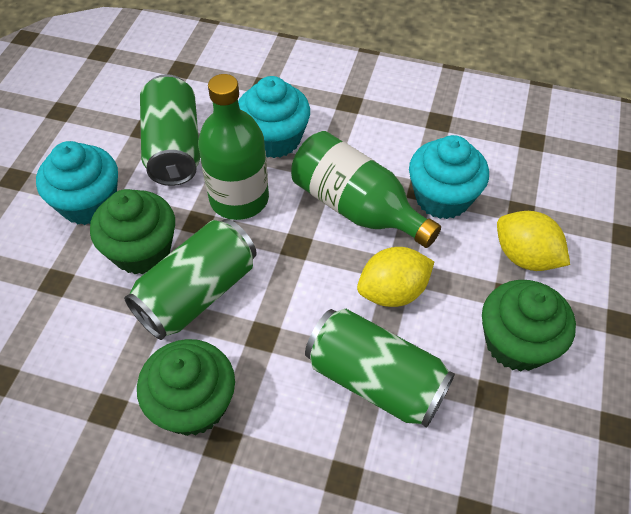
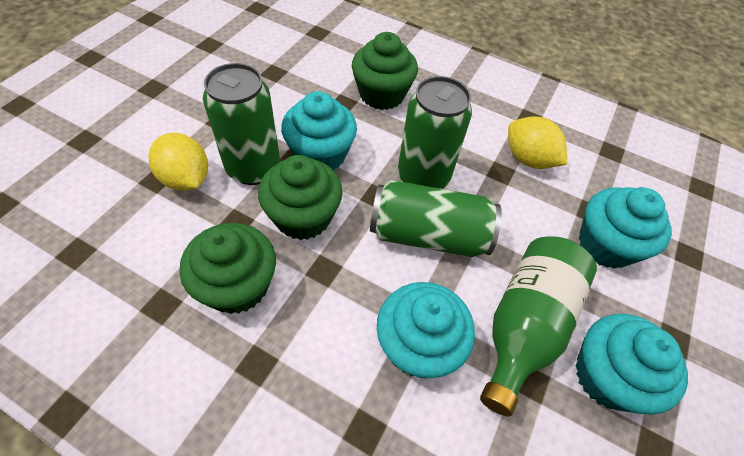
green bottle: 2 -> 1
turquoise cupcake: 3 -> 4

